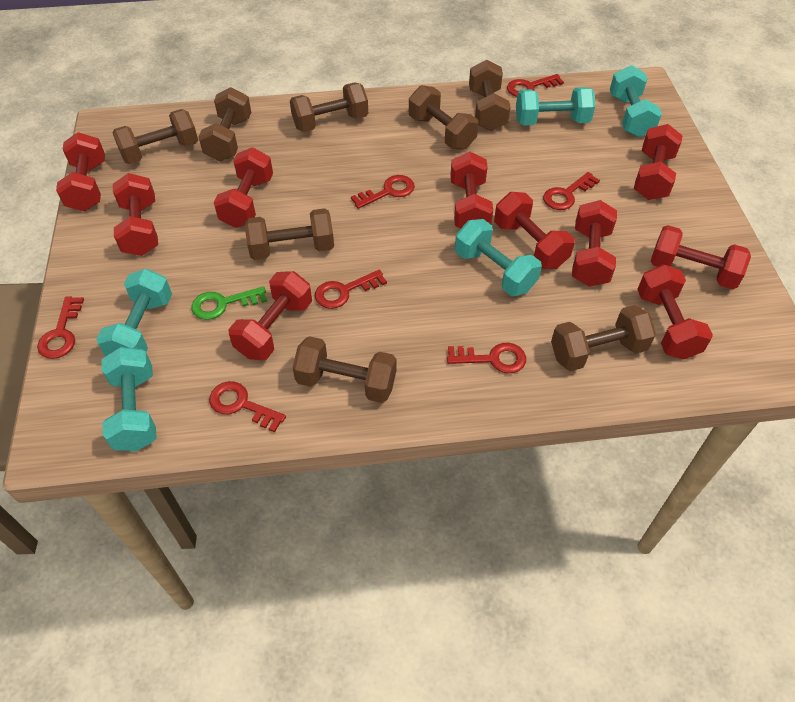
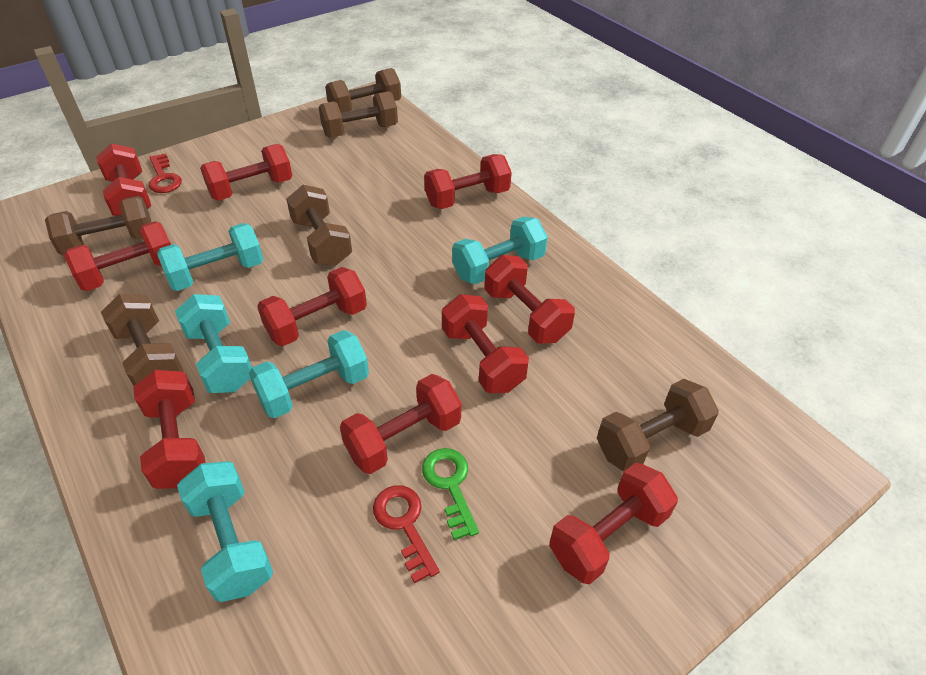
brown dumbbell: 8 -> 6
red key: 7 -> 2

